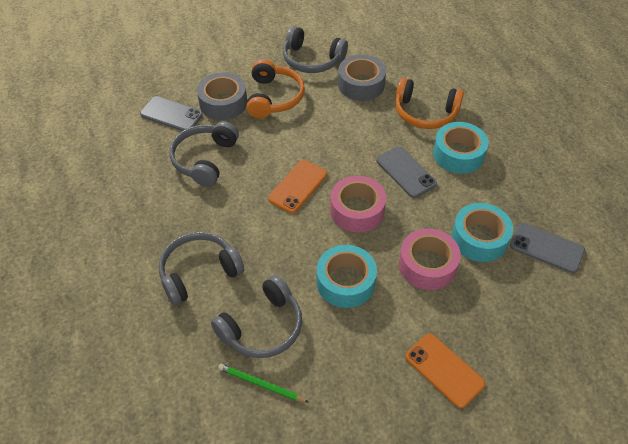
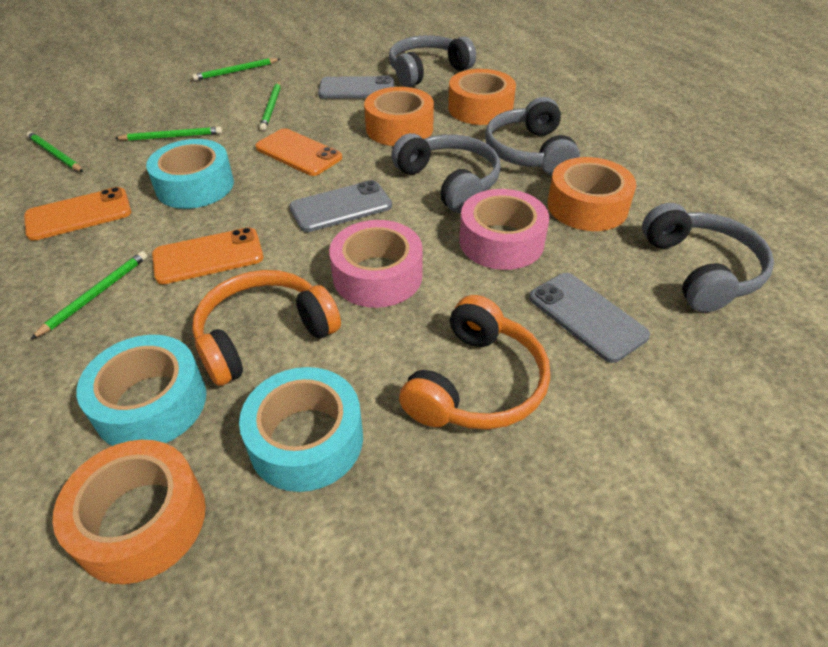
green pencil: 1 -> 5
grey tape: 2 -> 0
orange phone: 2 -> 3
orange tape: 0 -> 4

